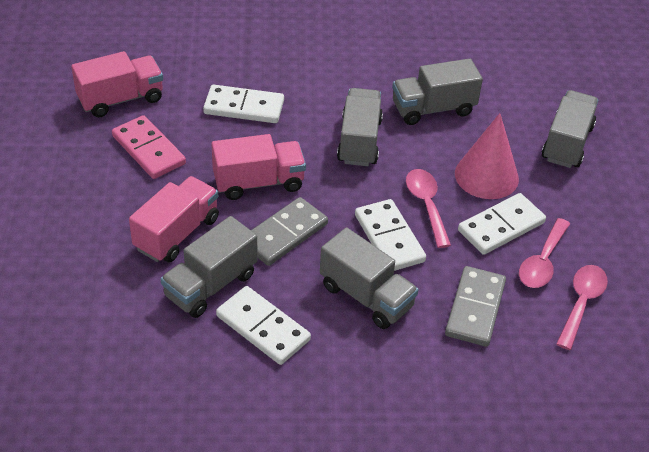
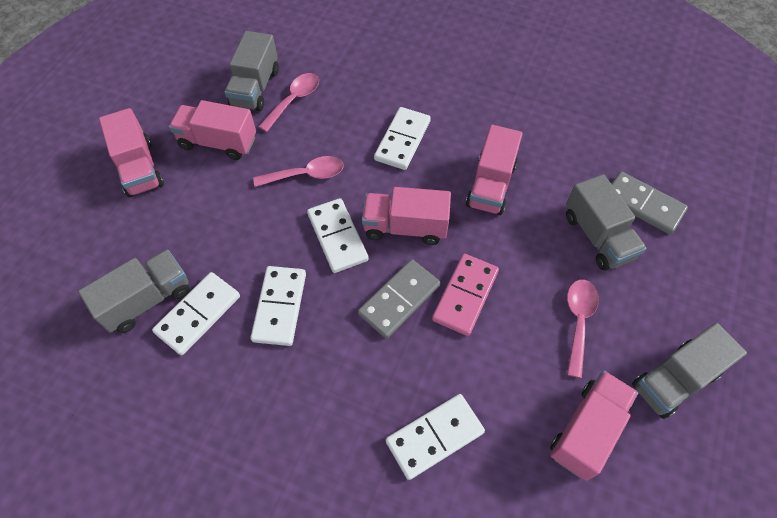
grey truck: 5 -> 4
pink cone: 1 -> 0
pink truck: 3 -> 5
white domino: 4 -> 5

